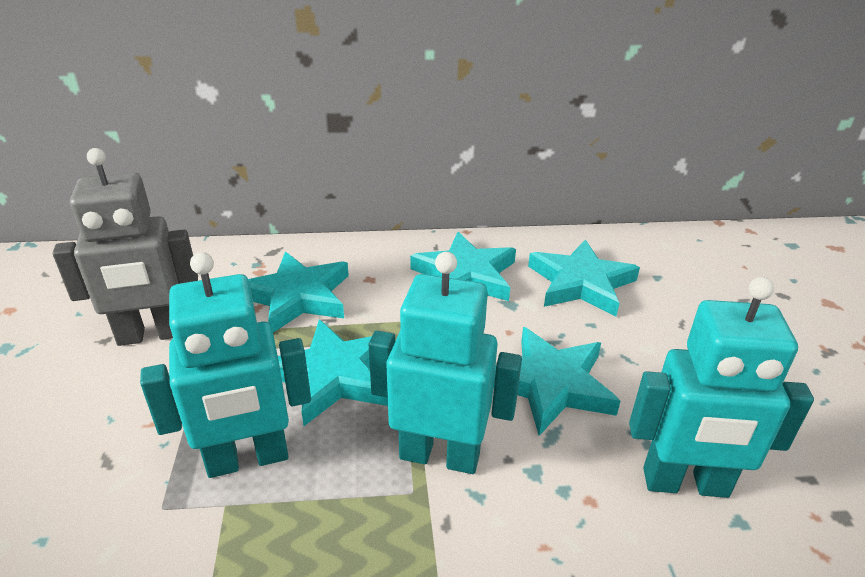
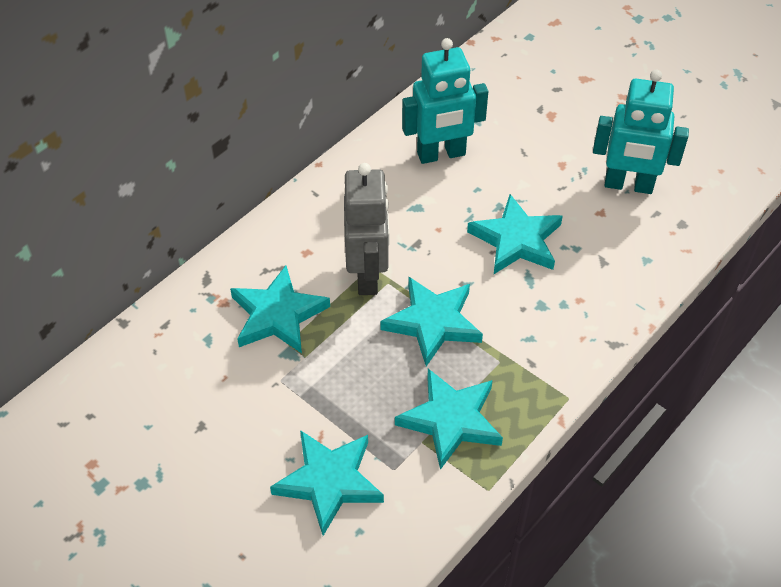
turquoise robot: 3 -> 2

